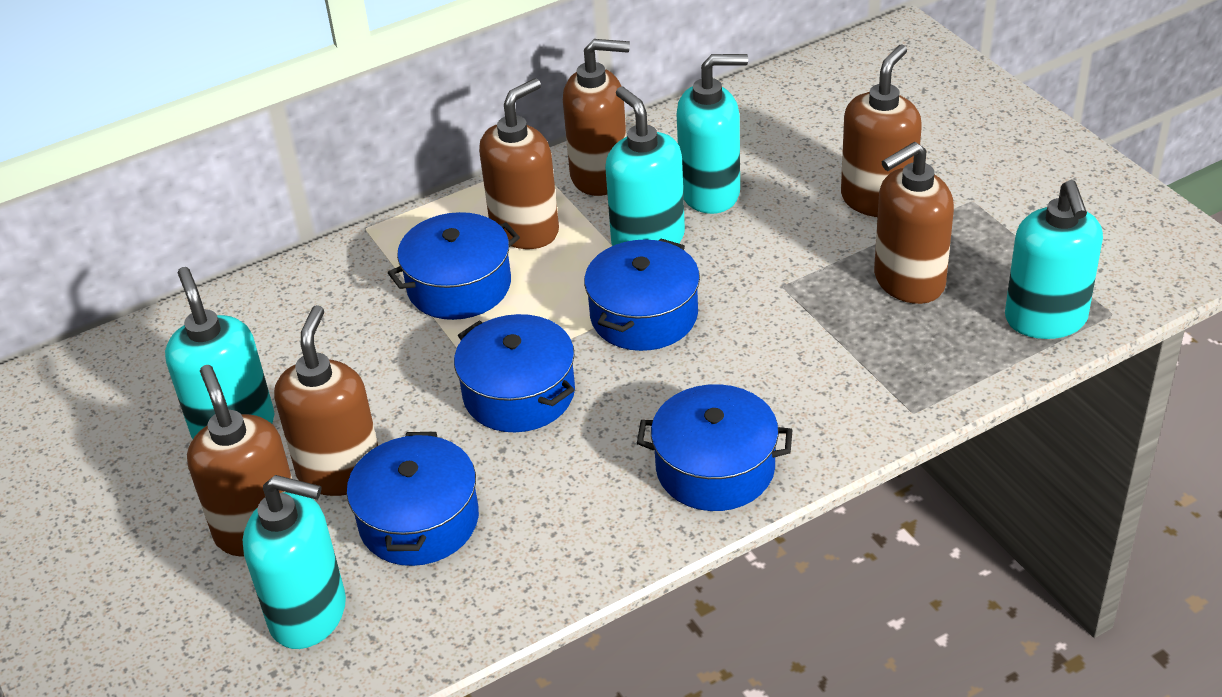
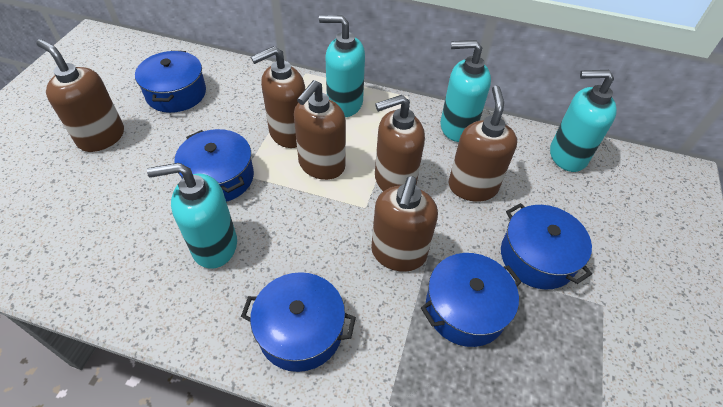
turquoise soap dispenser: 5 -> 4

